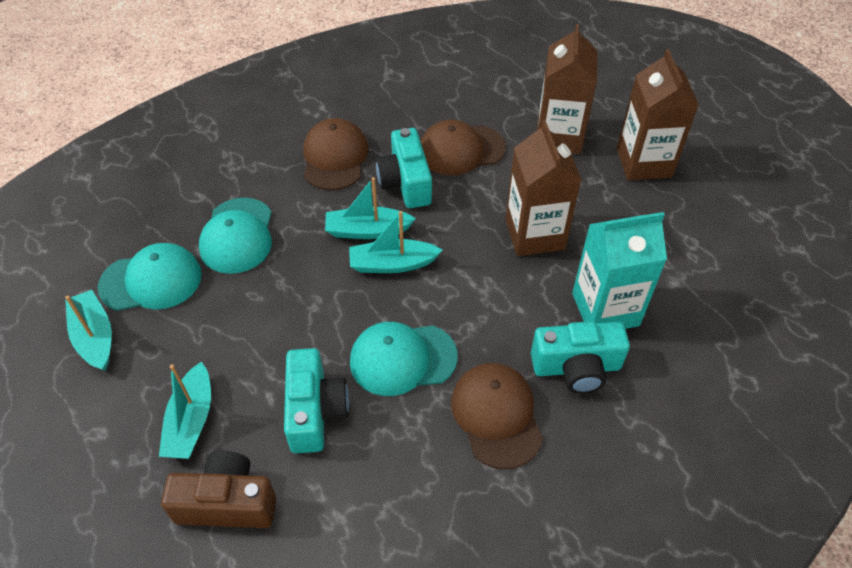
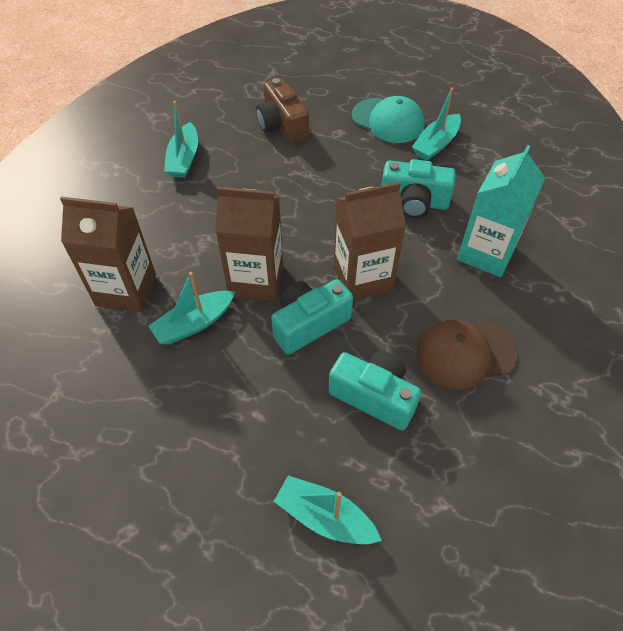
brown cap: 3 -> 1
turquoise cap: 3 -> 1

